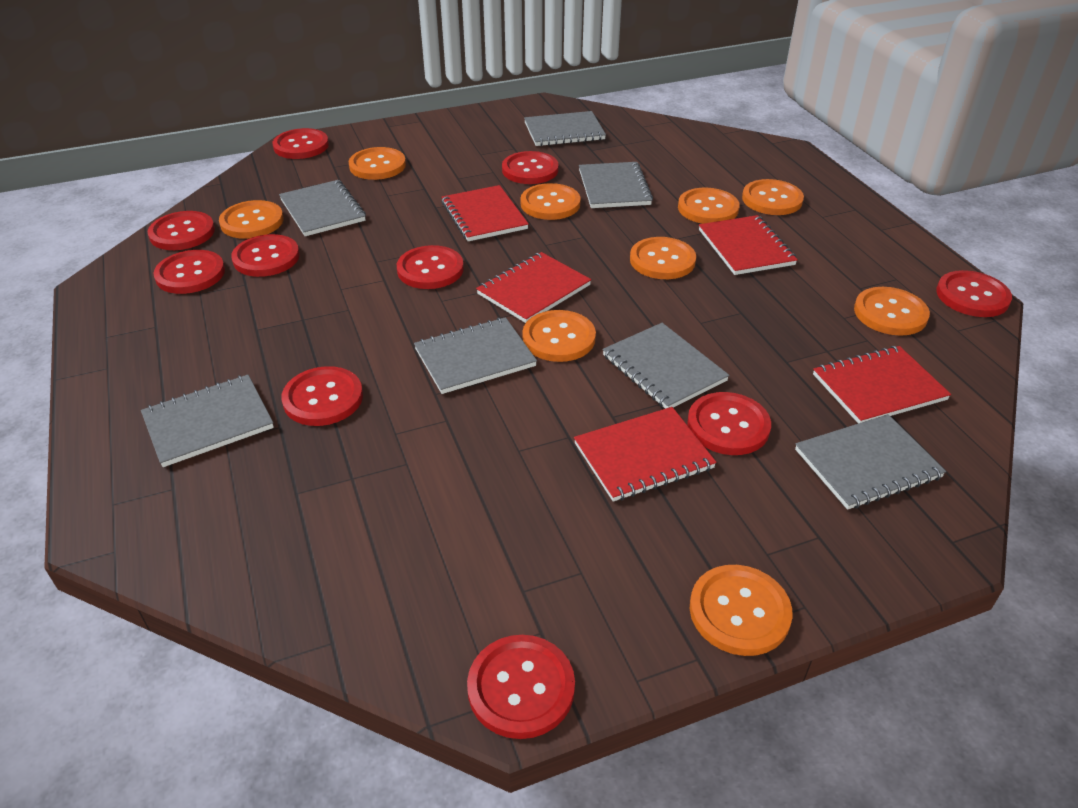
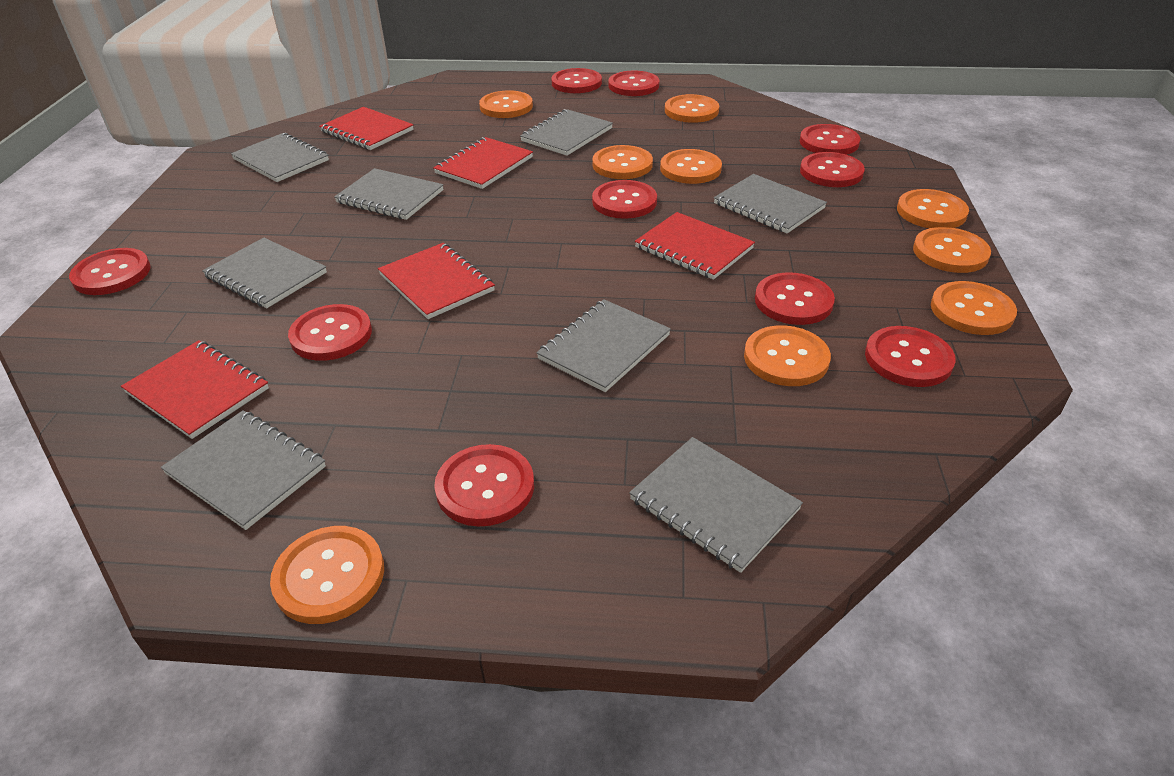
grey notebook: 7 -> 8

